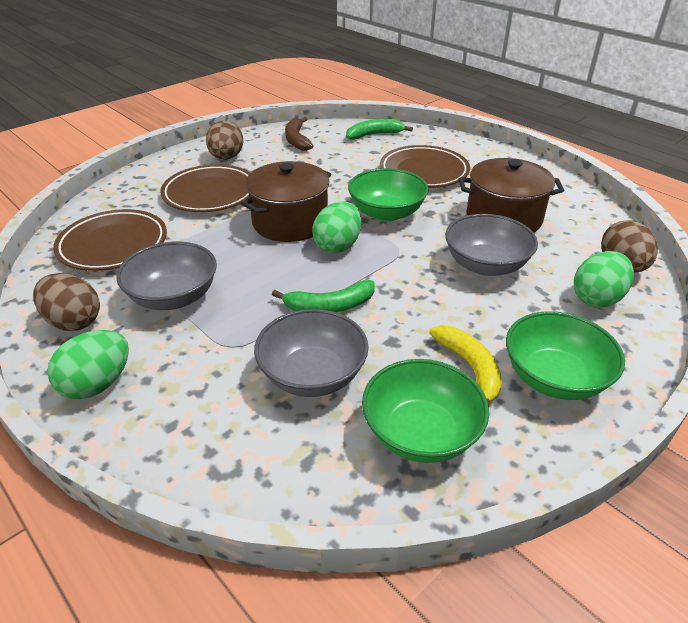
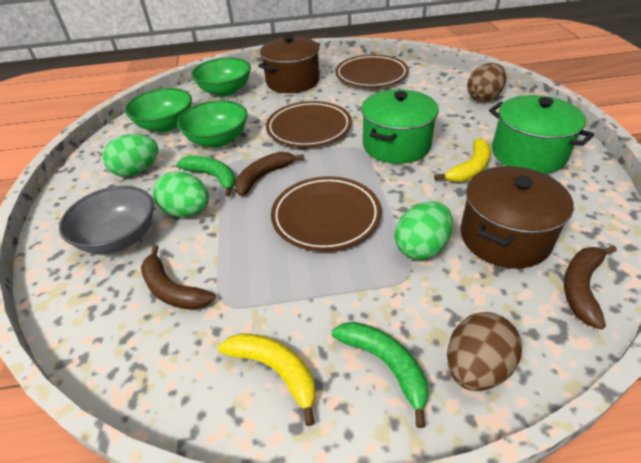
brown banana: 1 -> 3
brown egg: 3 -> 2
green pot: 0 -> 2
grey bowl: 3 -> 1
yellow banana: 1 -> 2

